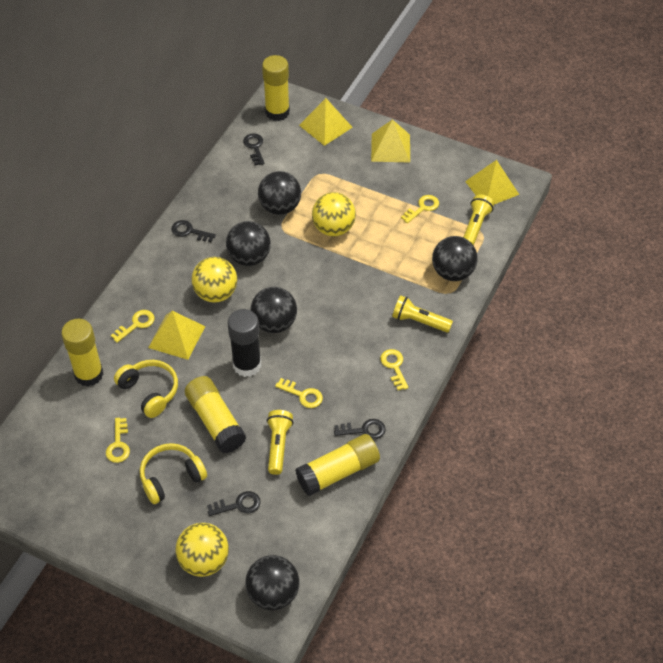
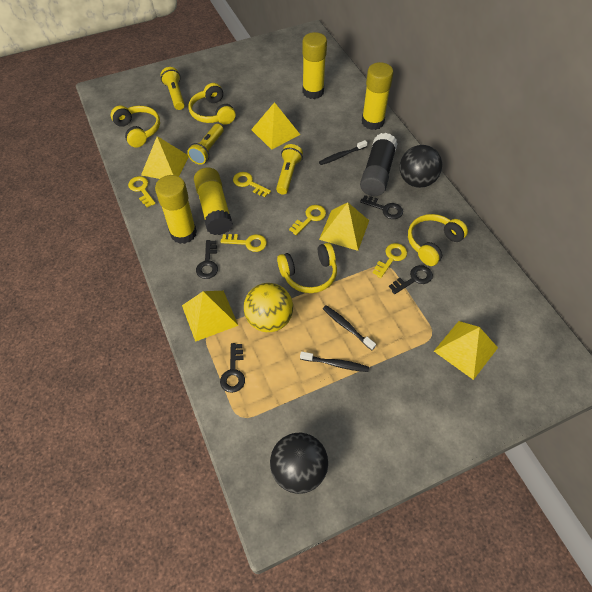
black ball: 5 -> 2
black toothbrush: 0 -> 3
yellow ball: 3 -> 1
yellow headphones: 2 -> 4
yellow pyramid: 4 -> 5

